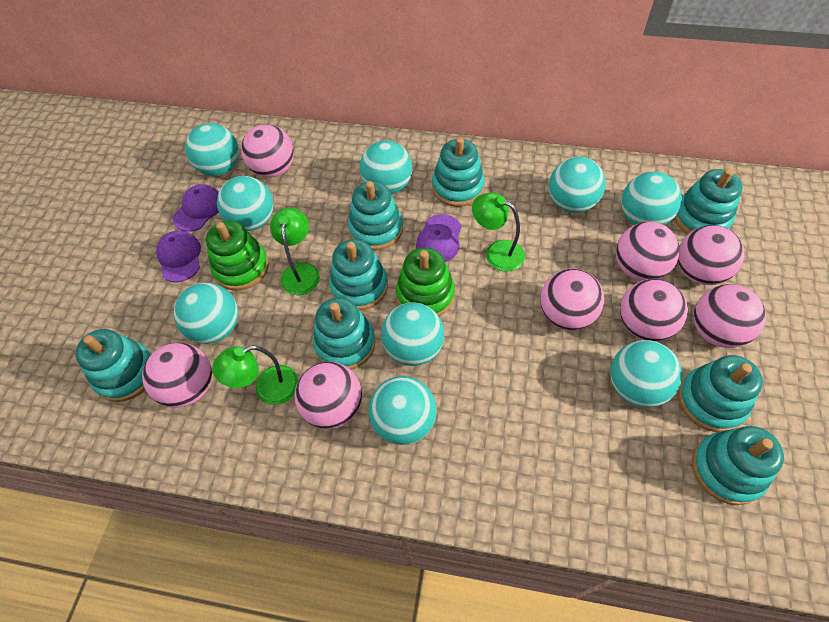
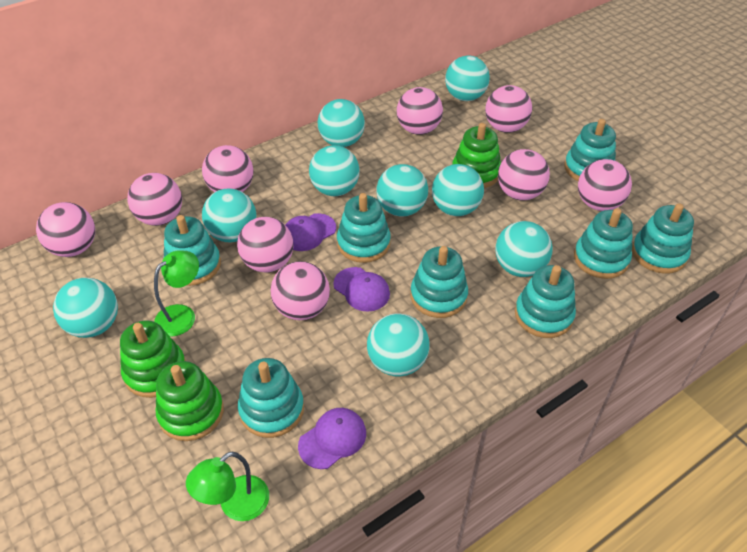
green lamp: 3 -> 2
green stacking toy: 2 -> 3
pink ball: 8 -> 9

